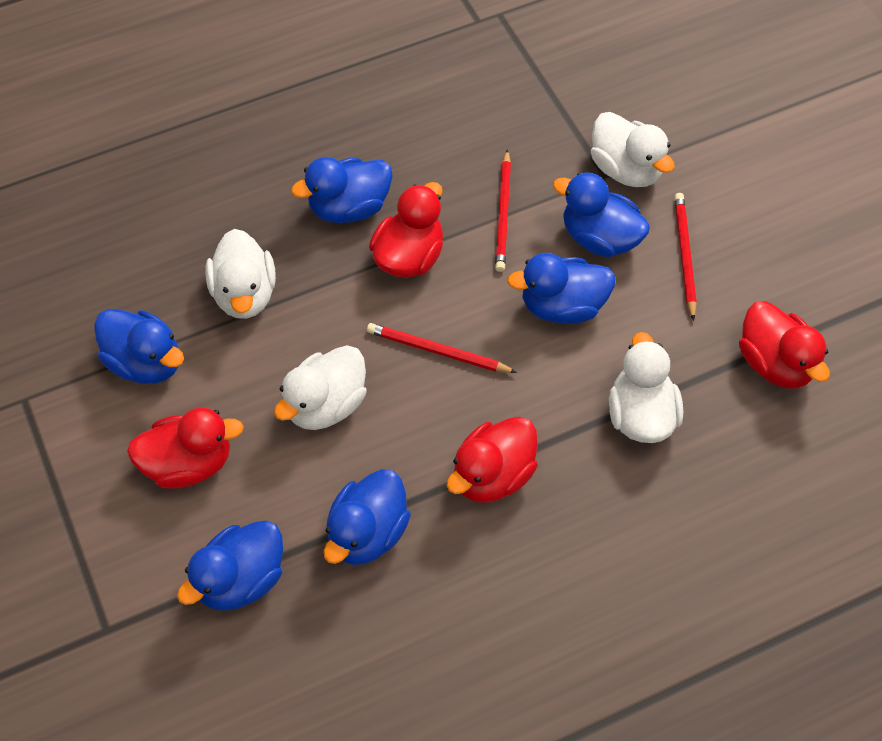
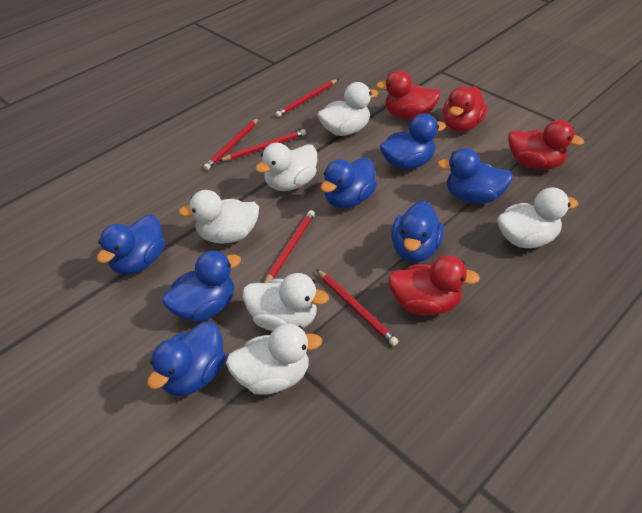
blue duck: 6 -> 7
red pencil: 3 -> 5
white duck: 4 -> 6

